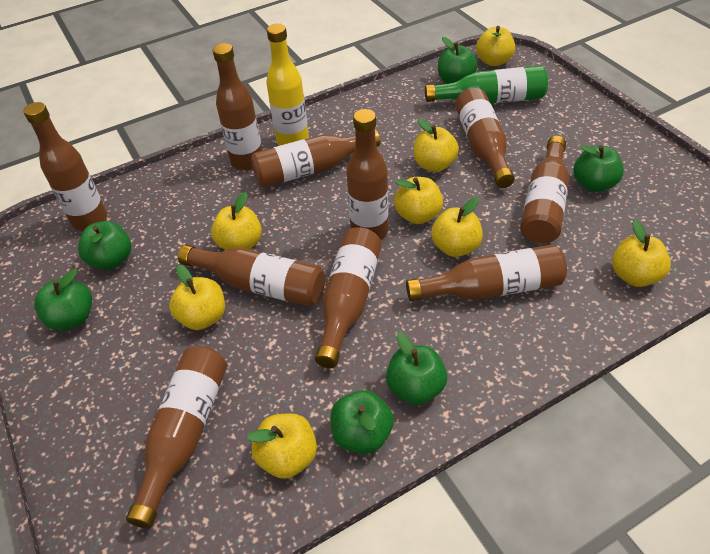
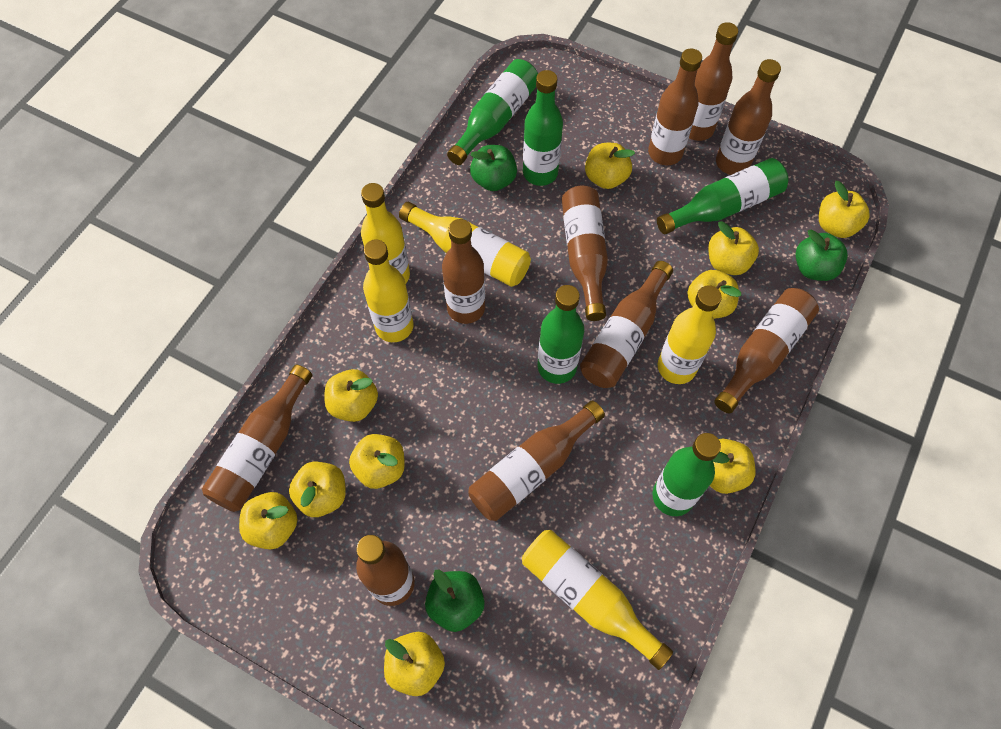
green apple: 6 -> 3
green bottle: 1 -> 5
yellow apple: 8 -> 10
yellow bottle: 1 -> 5

